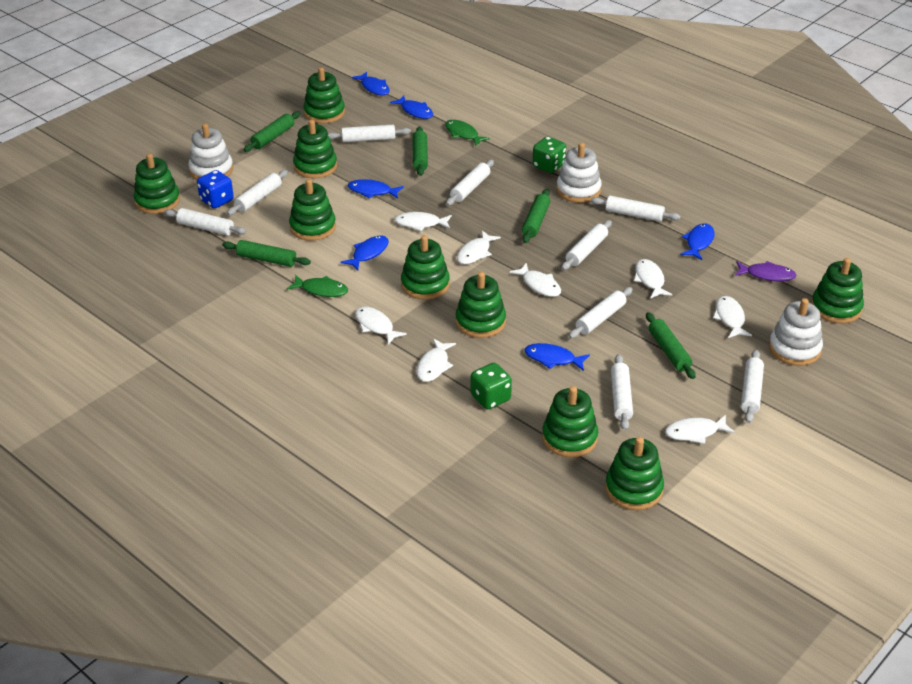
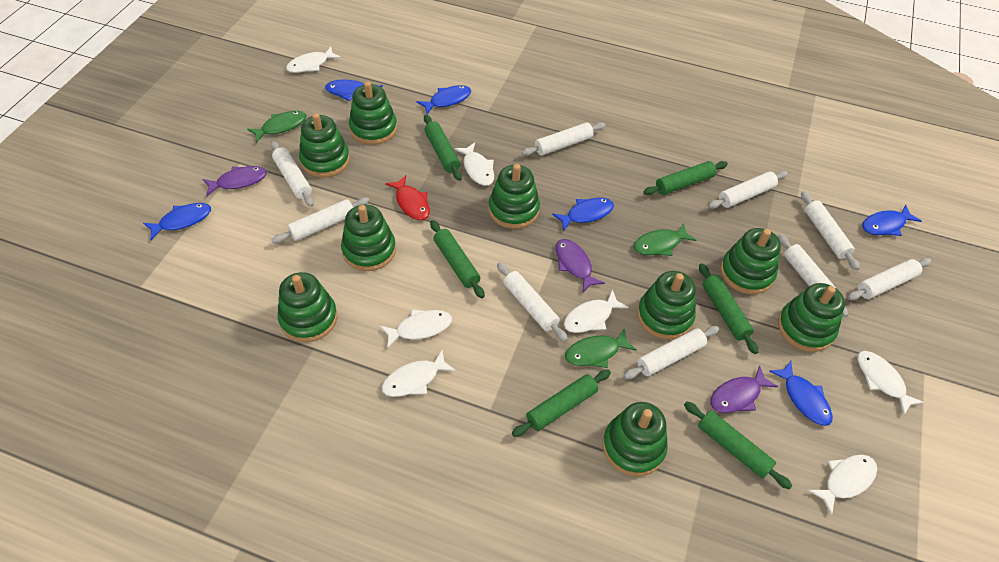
blue dice: 1 -> 0
green dice: 2 -> 0
green fish: 2 -> 3
green rolling pin: 5 -> 6
purple fish: 1 -> 3
red fish: 0 -> 1
white fish: 8 -> 7
white stacking toy: 3 -> 0

